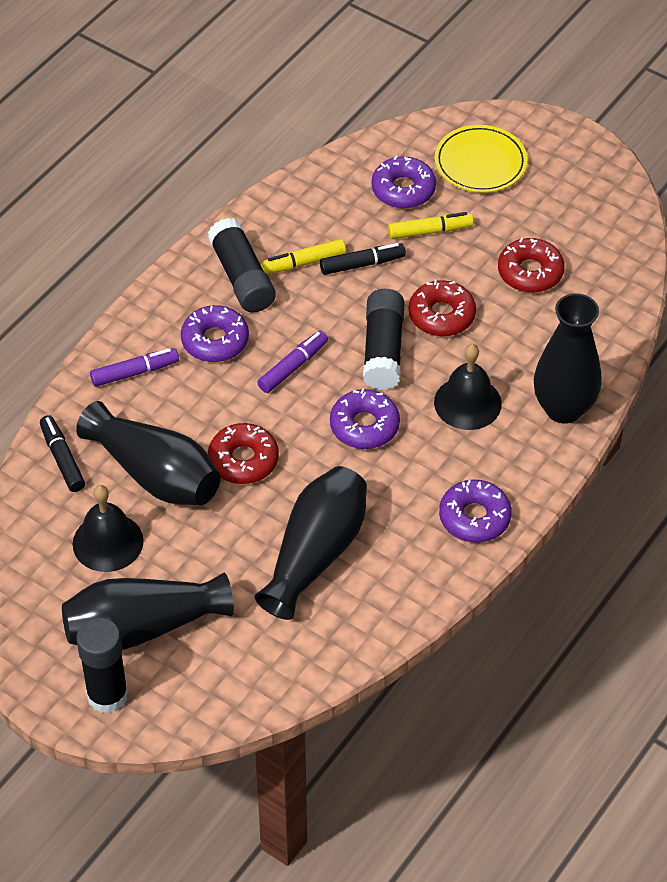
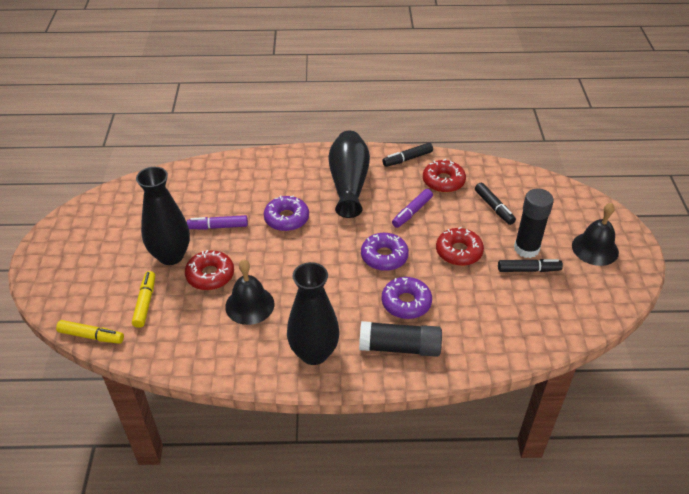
black glue stick: 3 -> 2
black marker: 2 -> 3
black vase: 4 -> 3
purple donut: 4 -> 3
yellow plate: 1 -> 0

